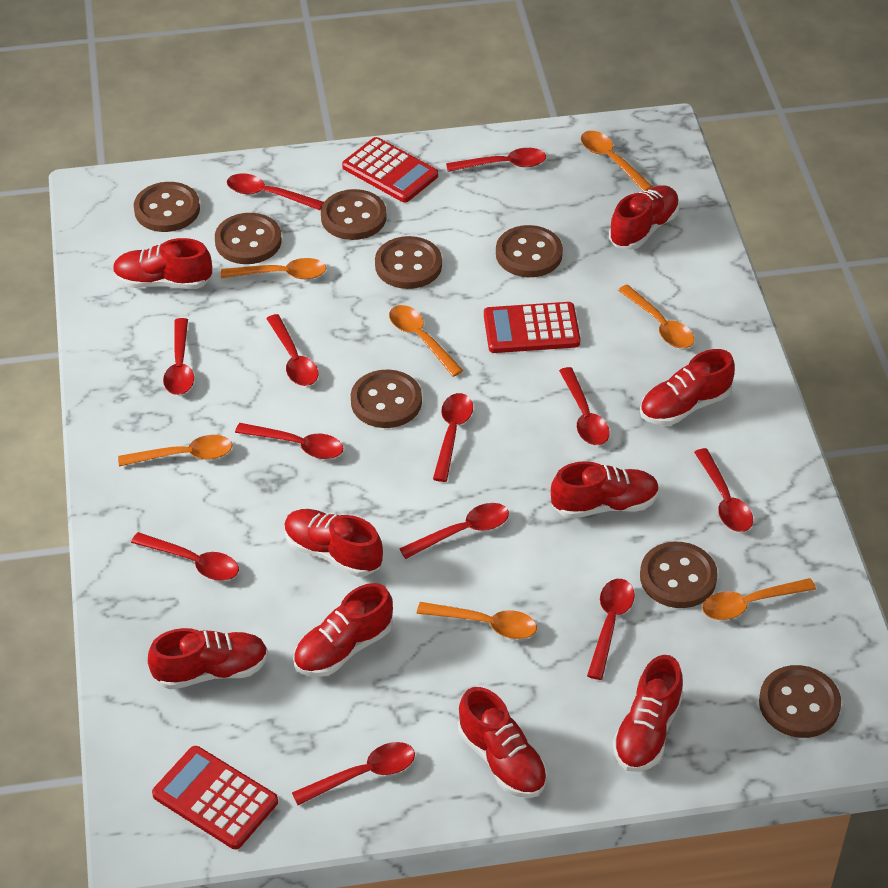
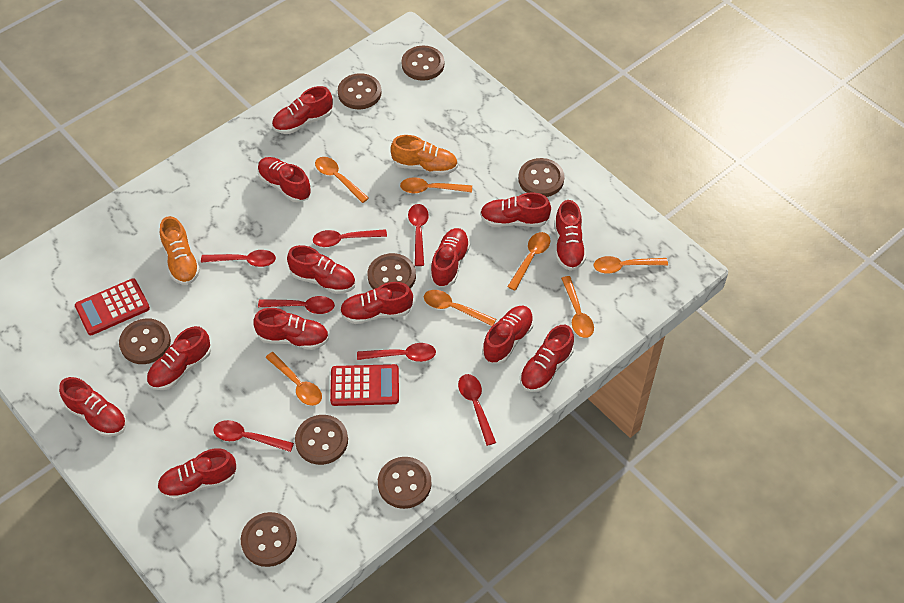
orange shoe: 0 -> 2
red calculator: 3 -> 2
red shoe: 9 -> 13
red spoon: 12 -> 7

